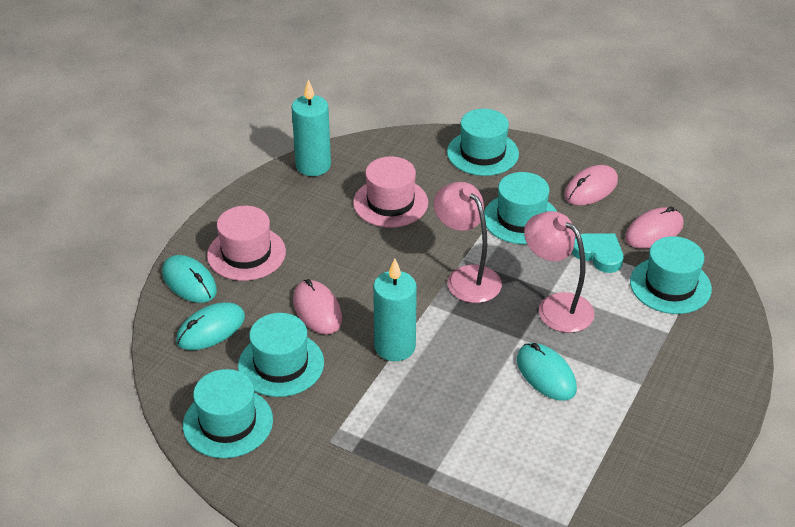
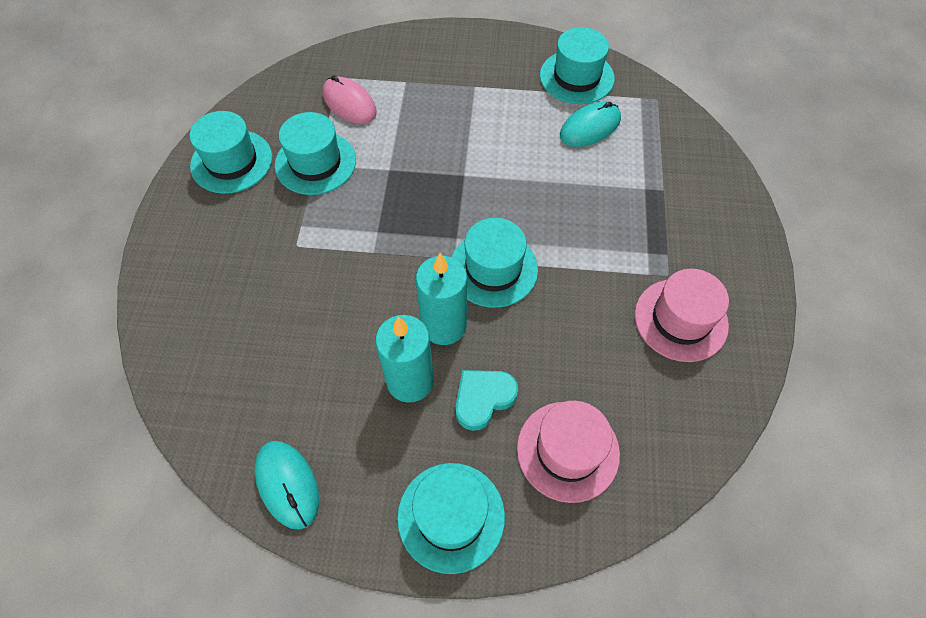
pink lamp: 2 -> 0
pink mouse: 3 -> 1
turquoise mouse: 3 -> 2

